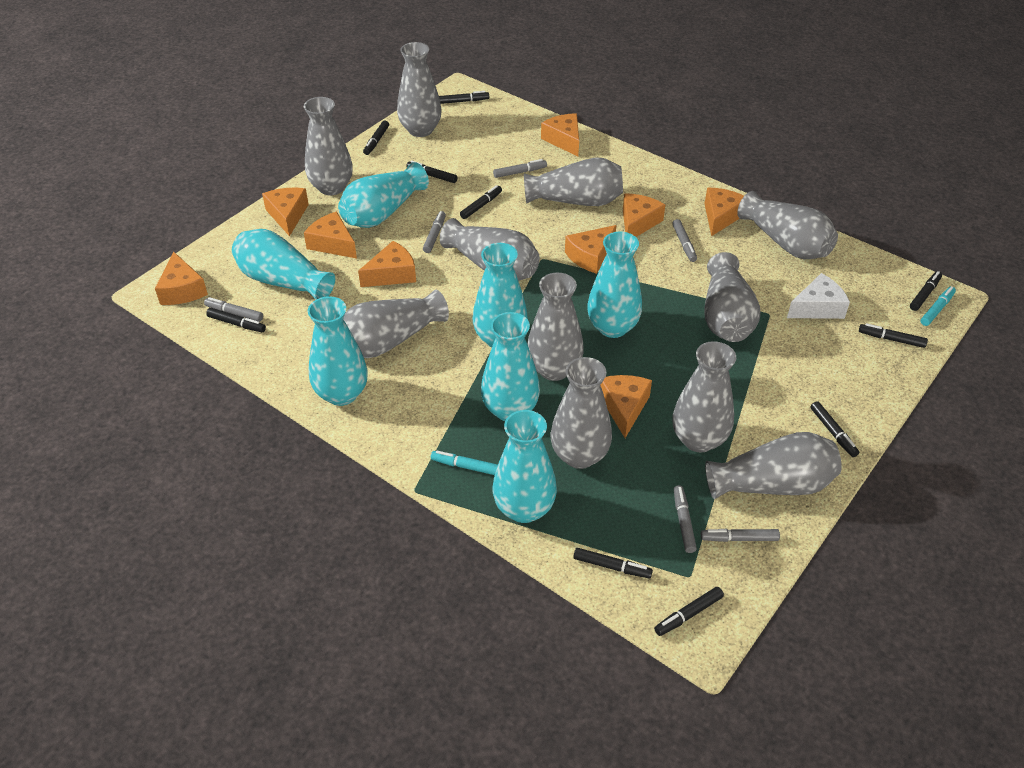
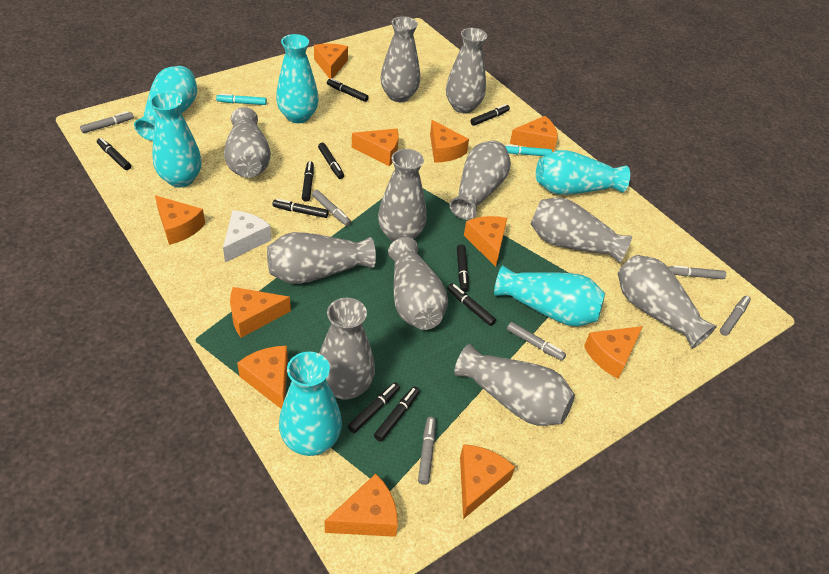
orange cheese: 9 -> 11
turquoise vase: 7 -> 6

